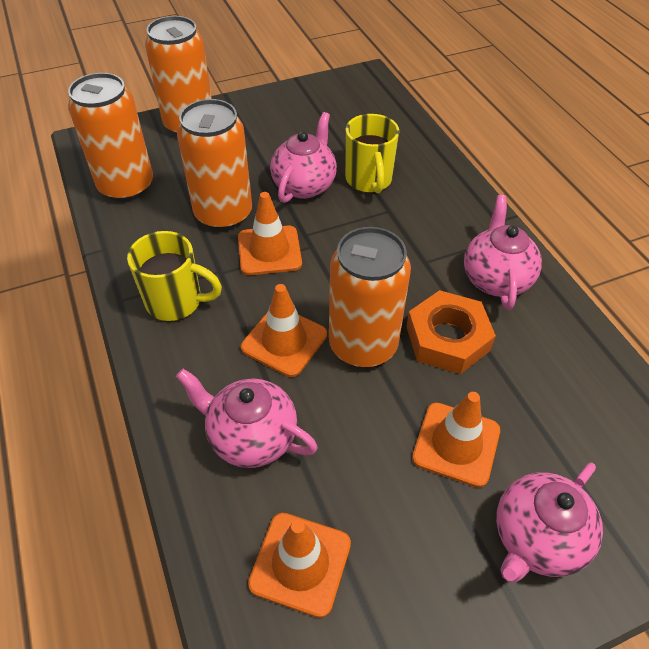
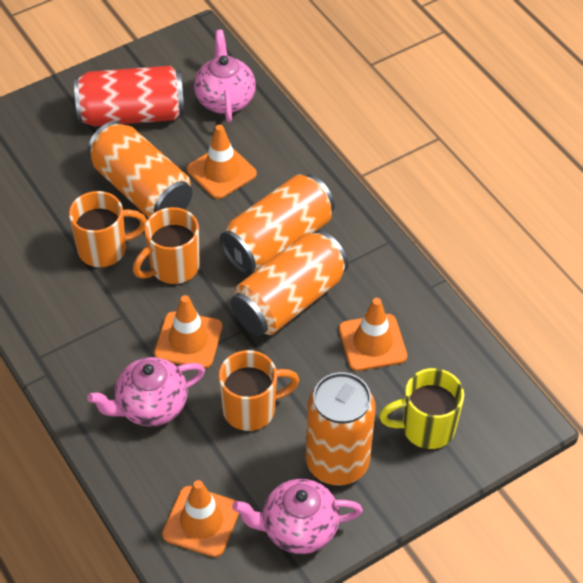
orange mug: 0 -> 3
orange nut: 1 -> 0
pink teapot: 4 -> 3
red can: 0 -> 1
yellow mug: 2 -> 1

